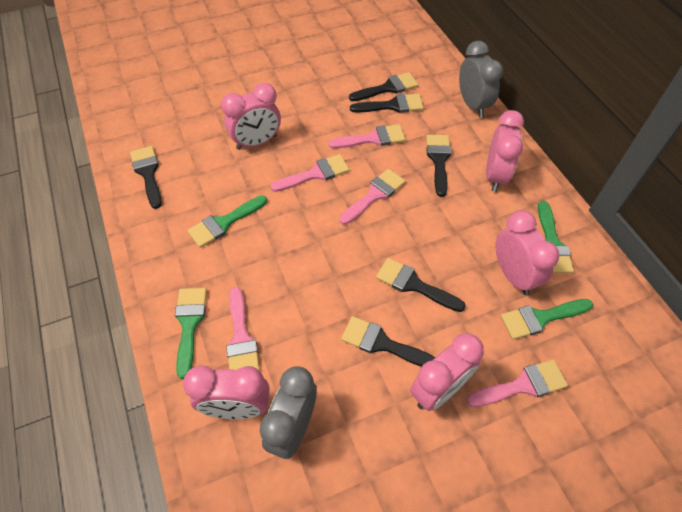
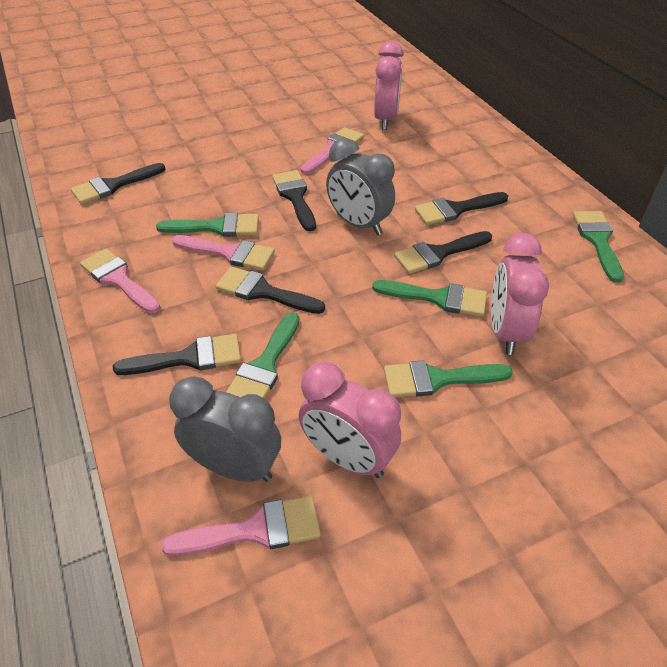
green brush: 4 -> 5
pink brush: 5 -> 4
pink clock: 5 -> 3

